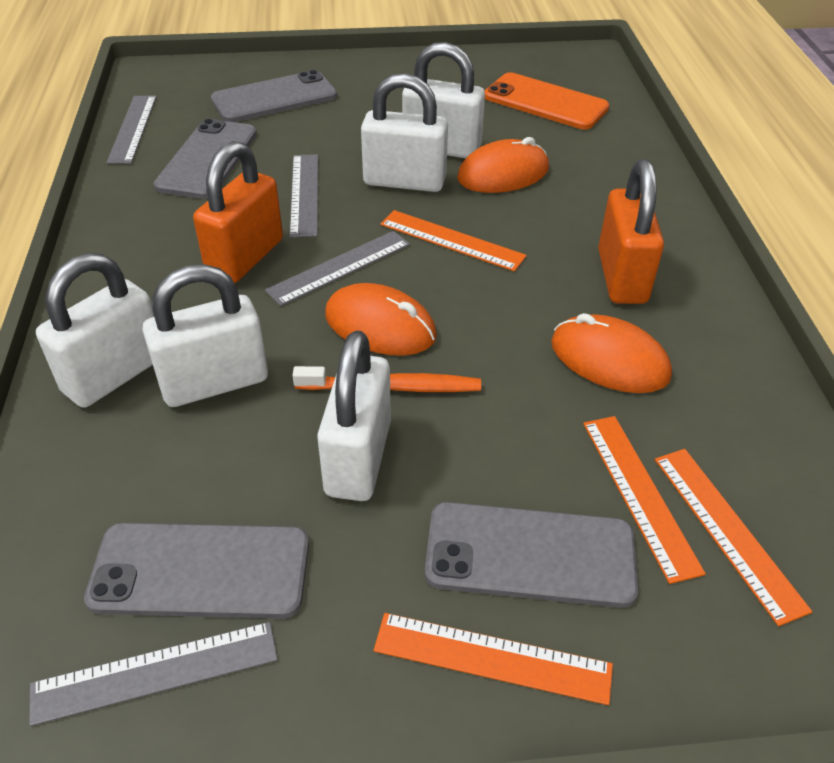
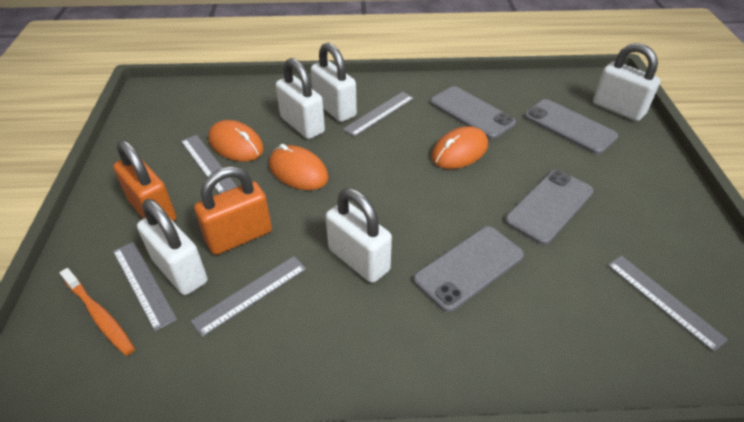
grey ruler: 4 -> 5
orange phone: 1 -> 0
orange ruler: 4 -> 0

